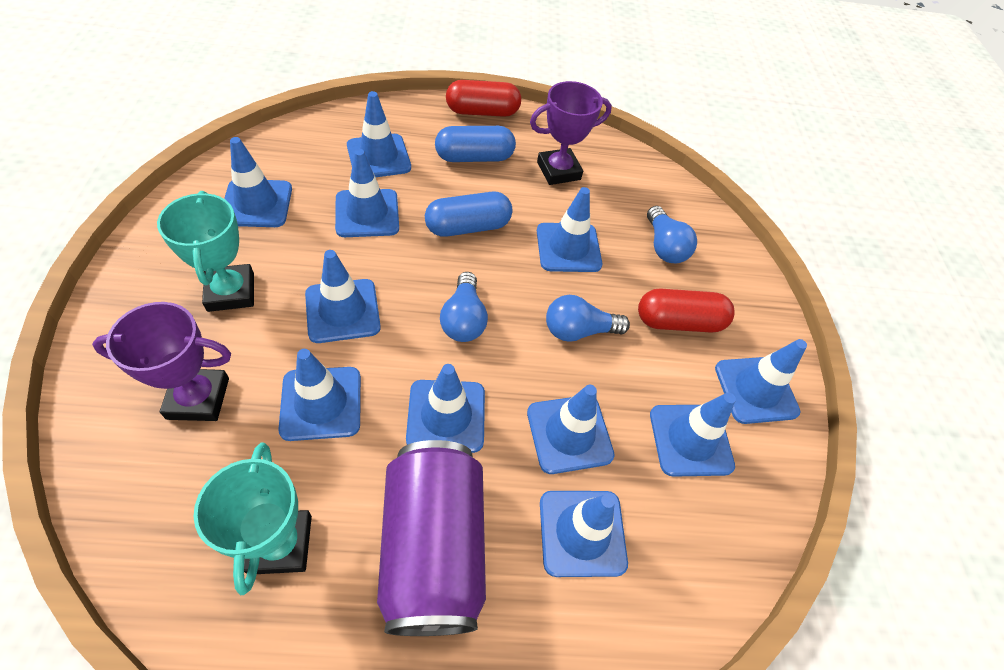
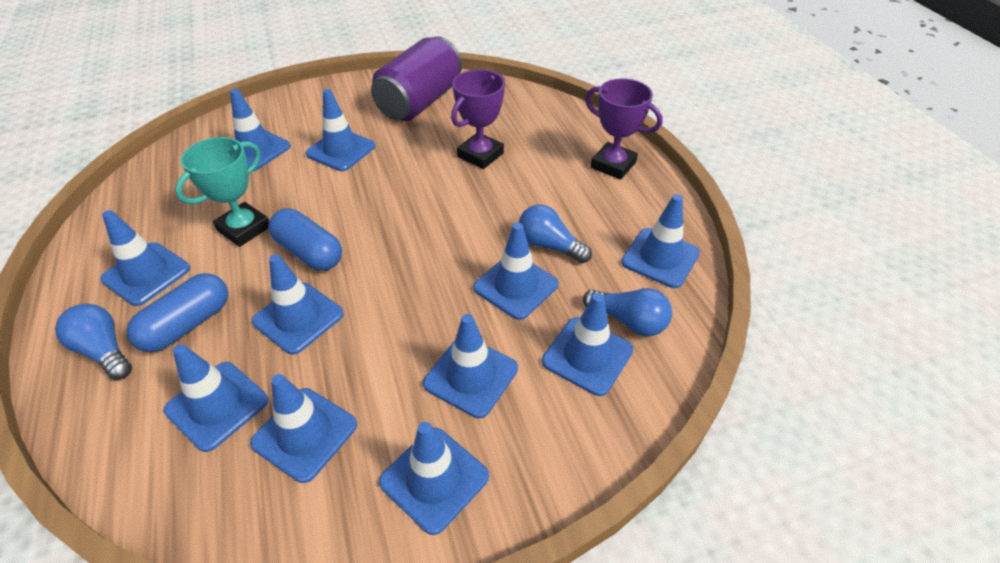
red capsule: 2 -> 0
turquoise trophy: 2 -> 1

